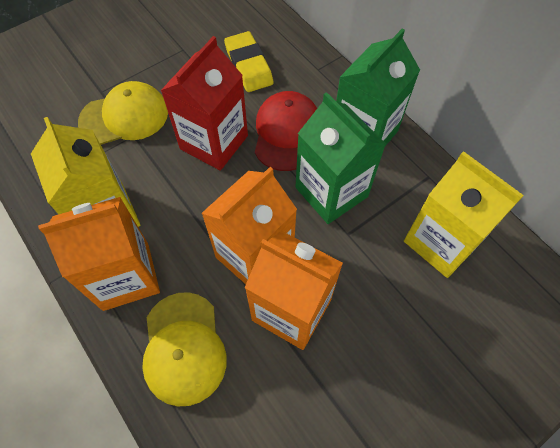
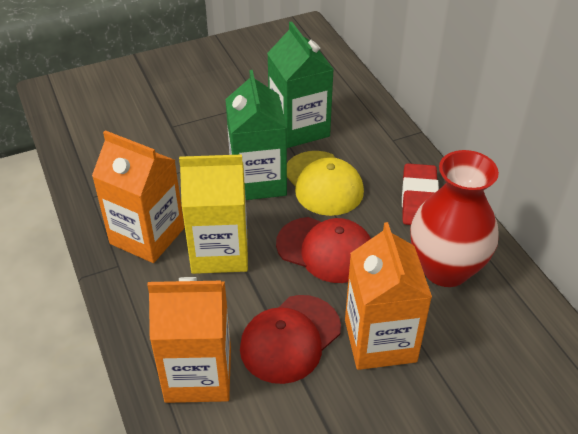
red cap: 1 -> 2
red carton: 1 -> 0
red eraser: 0 -> 1
red vase: 0 -> 1
yellow cap: 2 -> 1
yellow carton: 2 -> 1
yellow eraser: 1 -> 0

